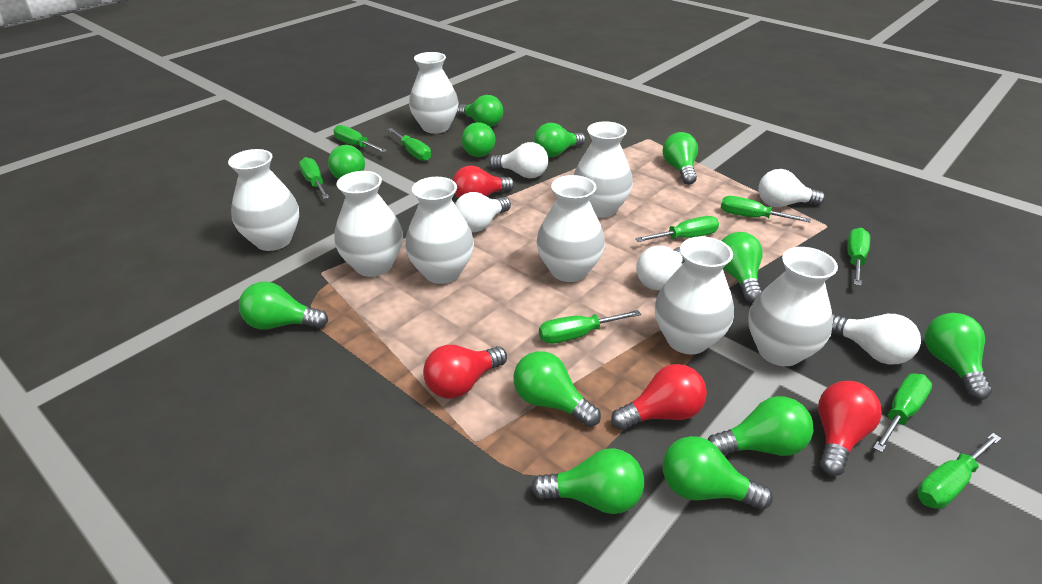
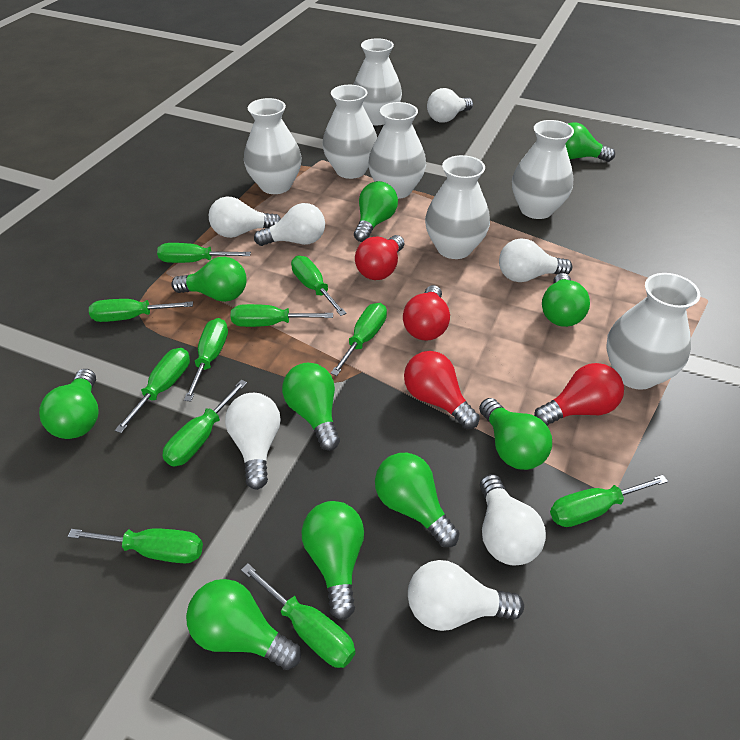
green light bulb: 12 -> 10
green screwdriver: 9 -> 11
white light bulb: 5 -> 7
white vase: 8 -> 7

